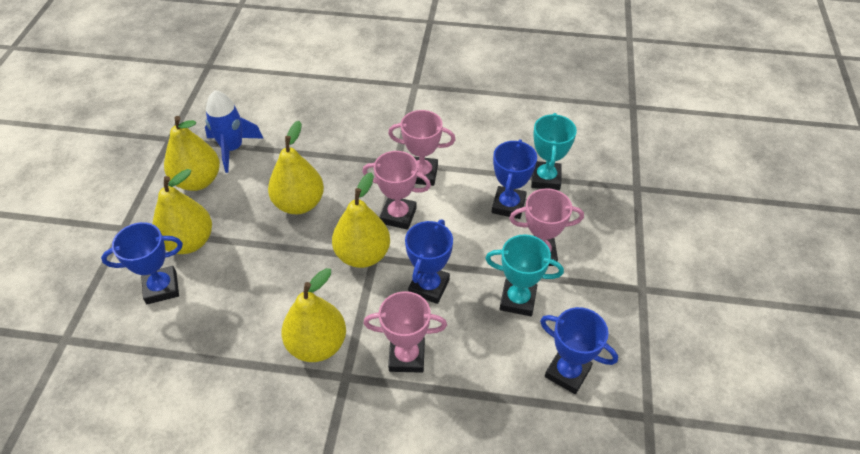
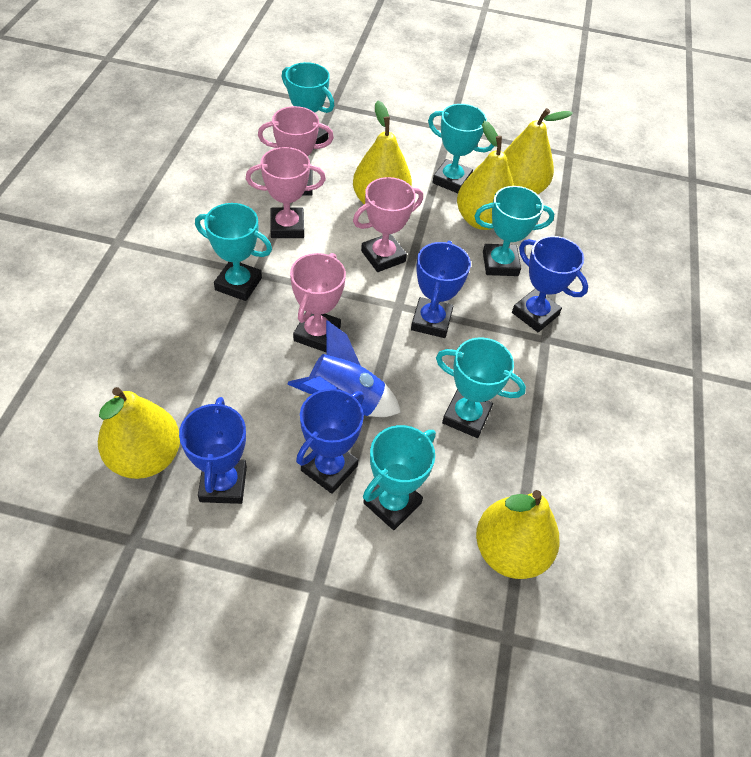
turquoise trophy: 2 -> 6

